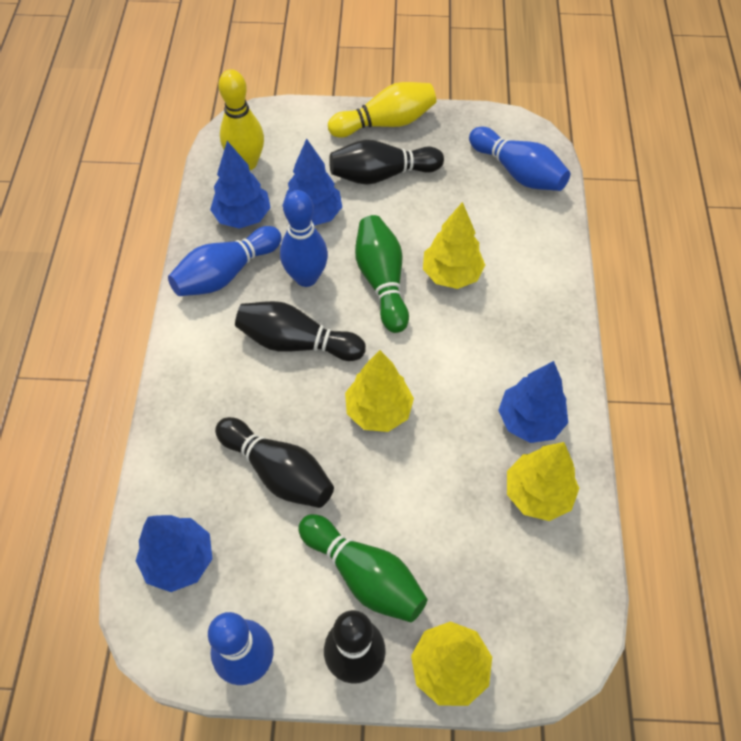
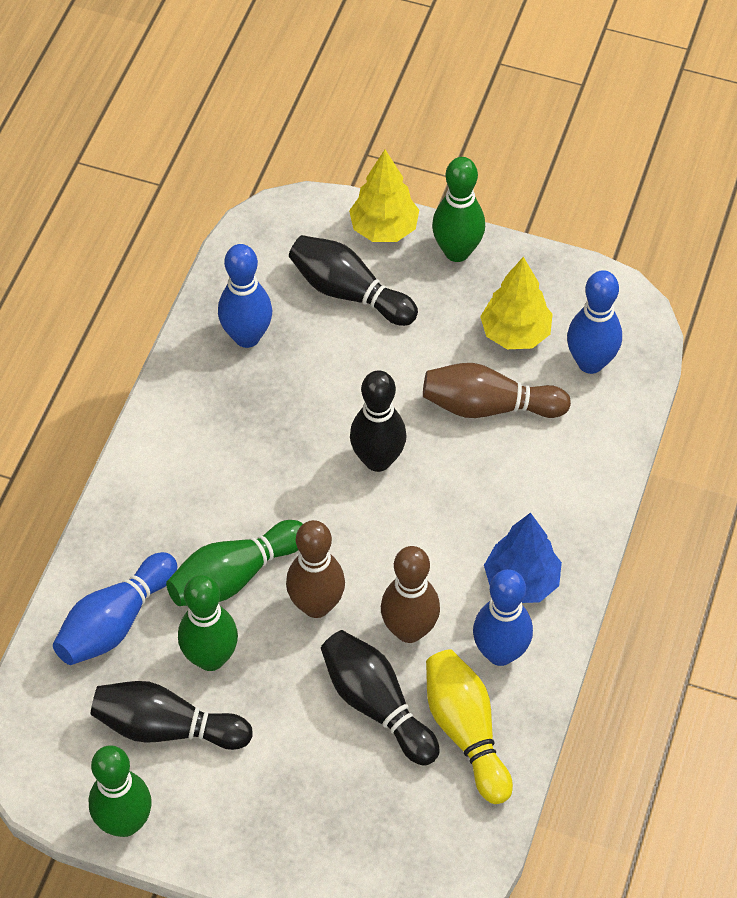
blue tree: 4 -> 1
brown bowling pin: 0 -> 3
green bowling pin: 2 -> 4
yellow bowling pin: 2 -> 1
yellow tree: 4 -> 2

